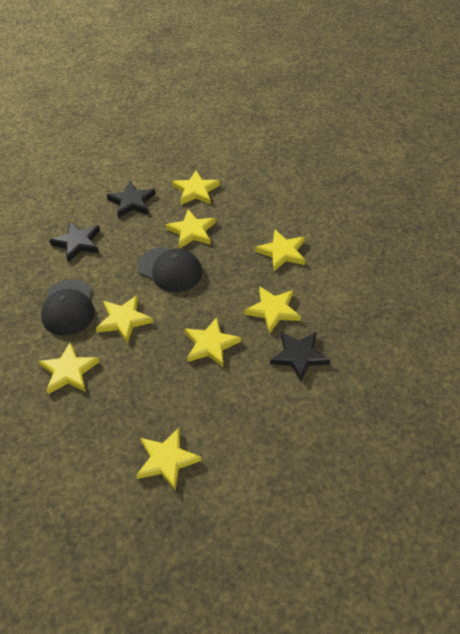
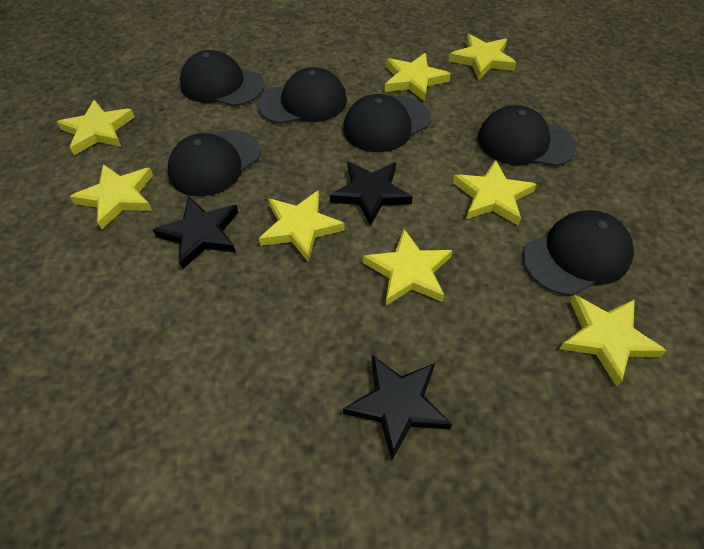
black cap: 2 -> 6

